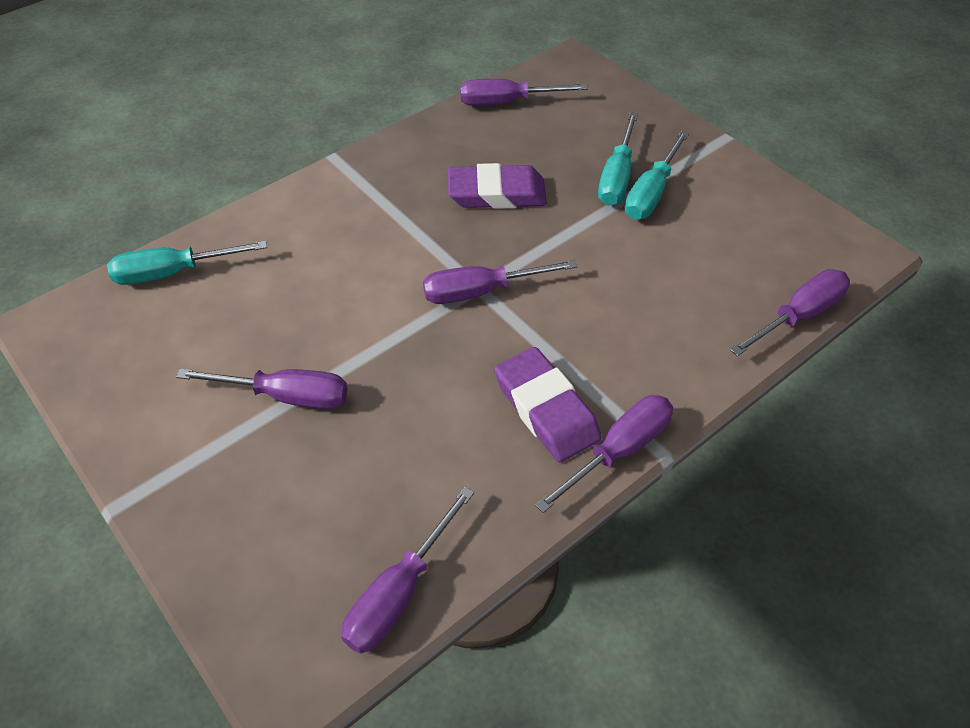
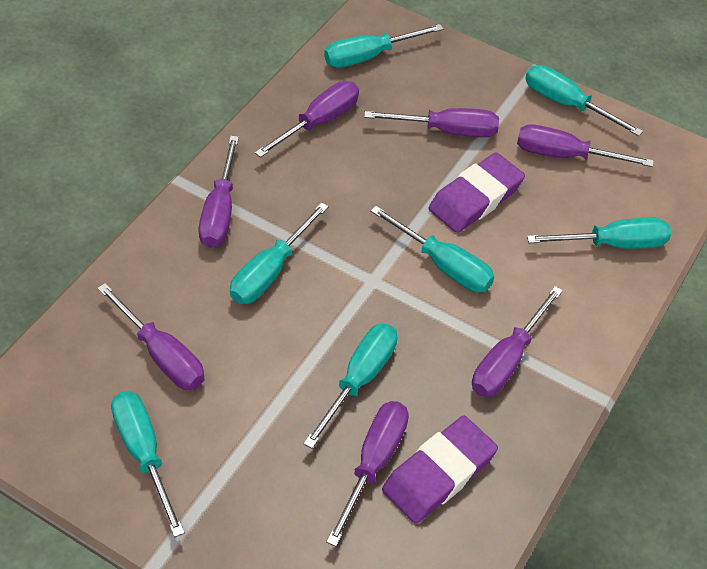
purple screwdriver: 6 -> 7
turquoise screwdriver: 3 -> 7

